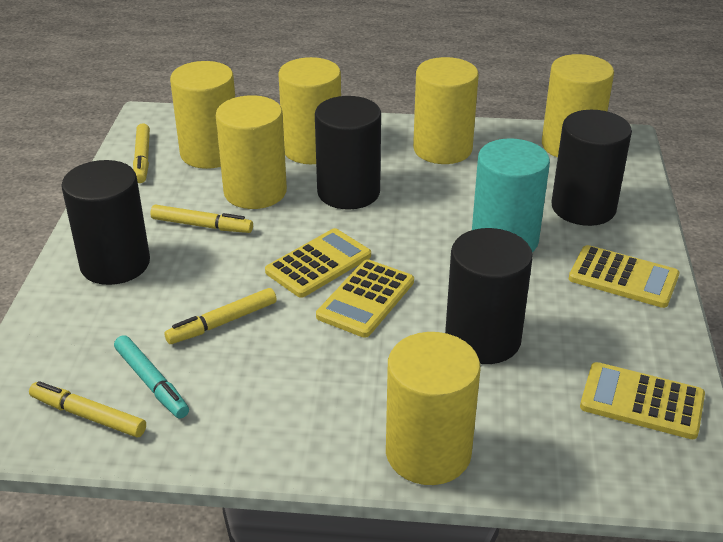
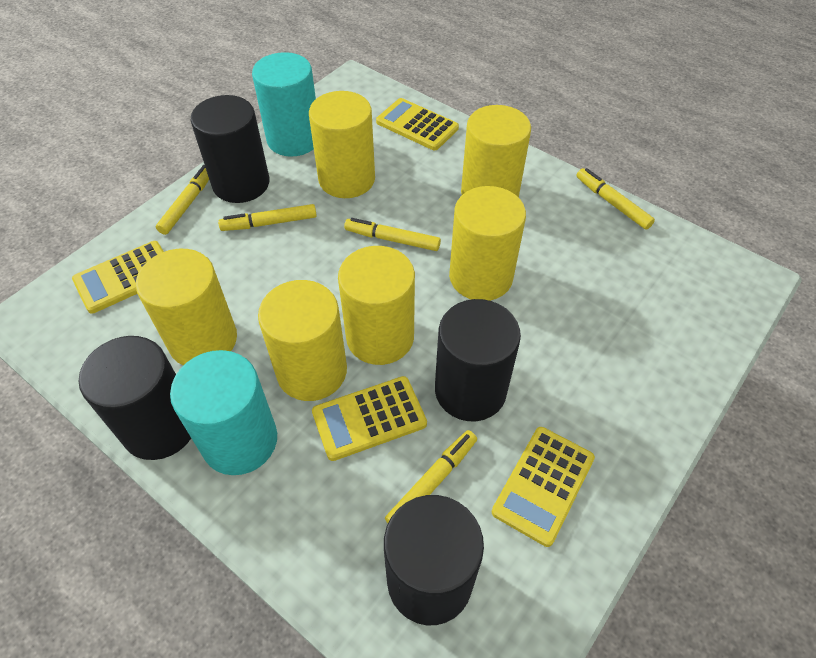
turquoise cylinder: 1 -> 2
turquoise marker: 1 -> 0
yellow marker: 4 -> 5

